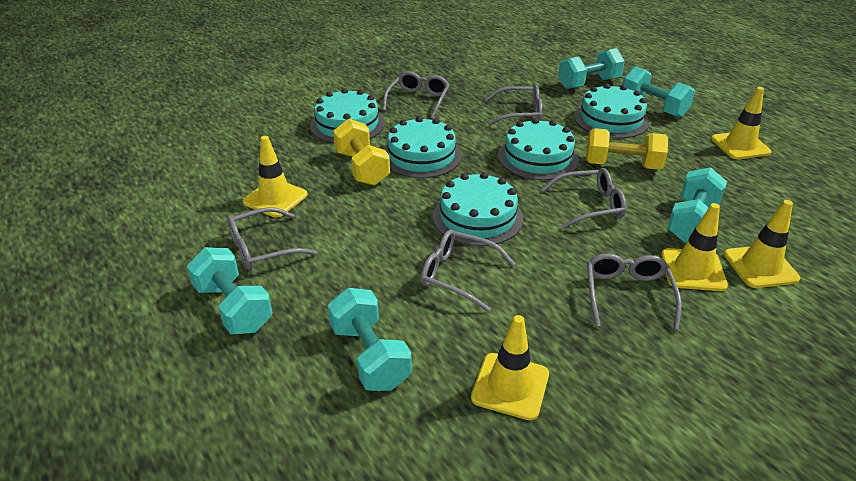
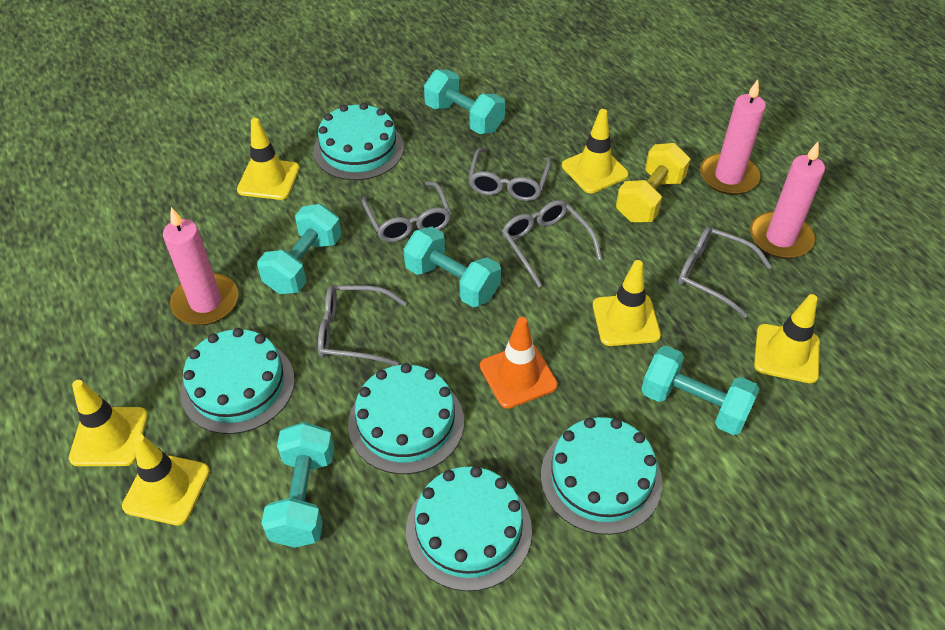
grey glasses: 6 -> 5
orange traffic cone: 0 -> 1
pink candle: 0 -> 3
yellow dumbbell: 2 -> 1
yellow traffic cone: 5 -> 6

